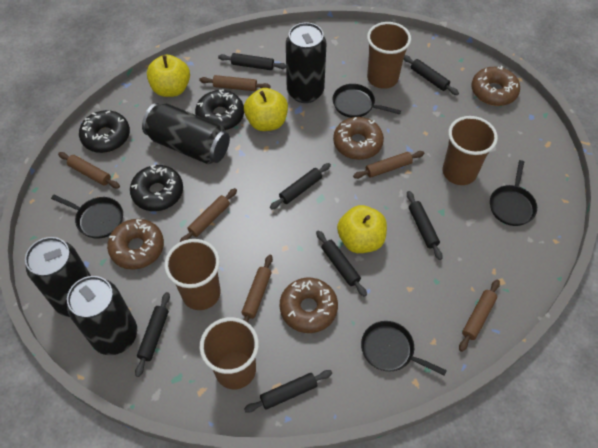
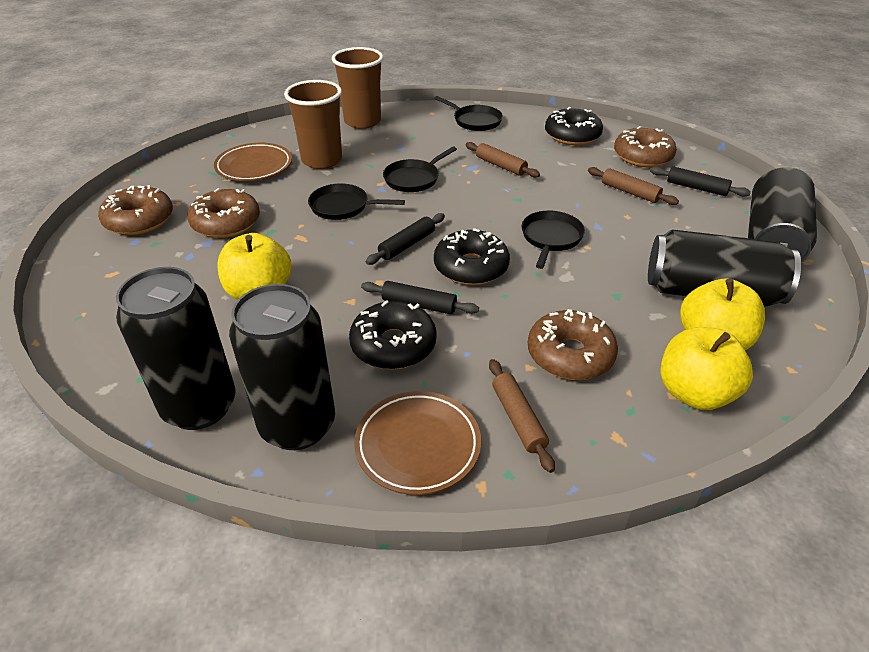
black rolling pin: 7 -> 3
brown cup: 4 -> 2
brown plate: 0 -> 2
brown rolling pin: 6 -> 3

